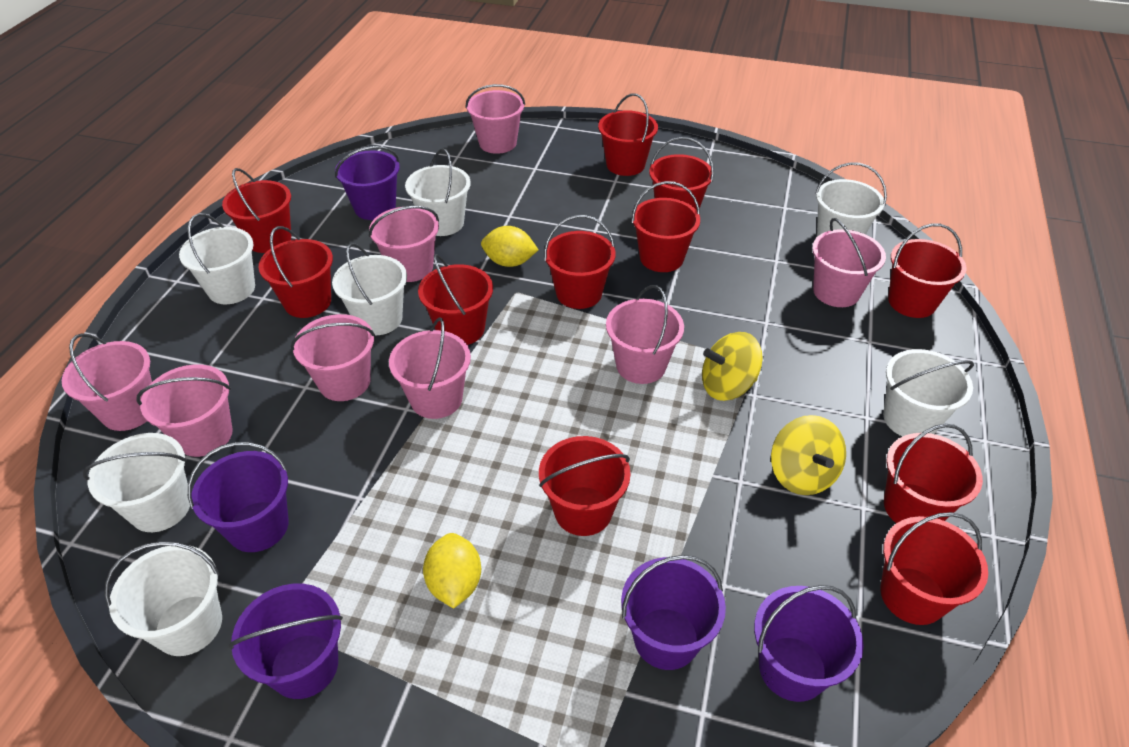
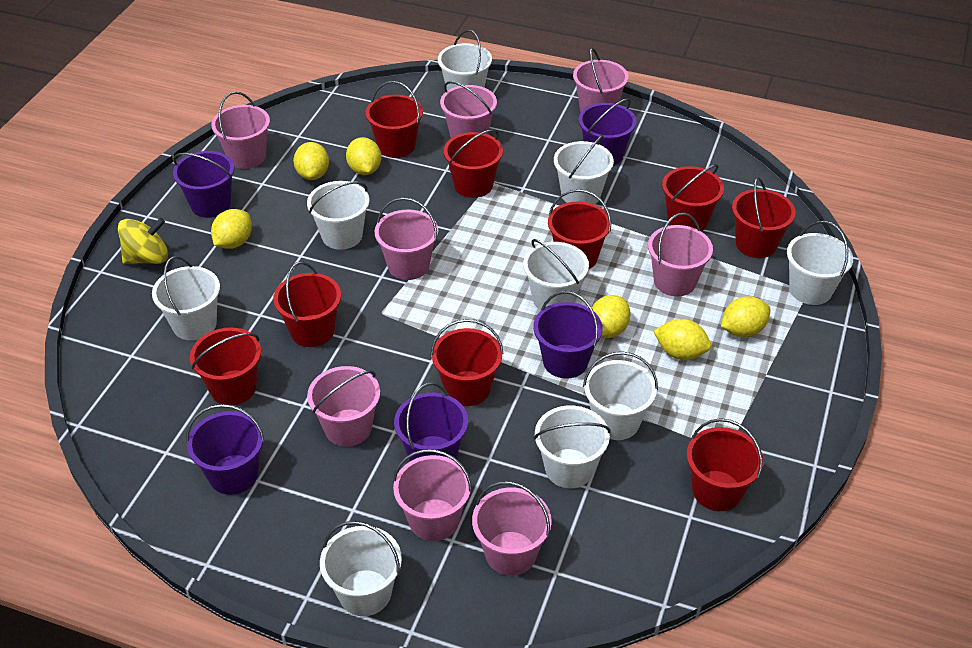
red bucket: 11 -> 9
white bucket: 7 -> 9
yellow lemon: 2 -> 6
yellow spinning top: 2 -> 1

